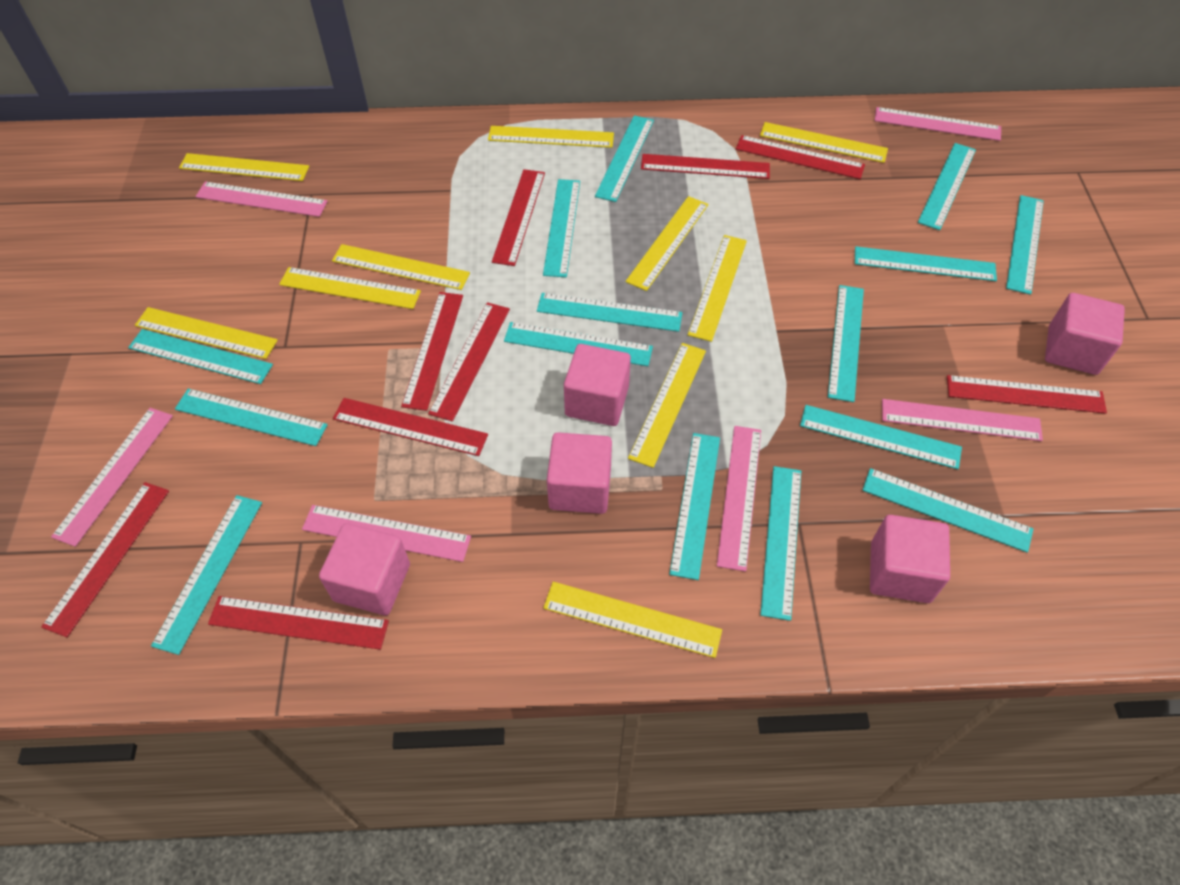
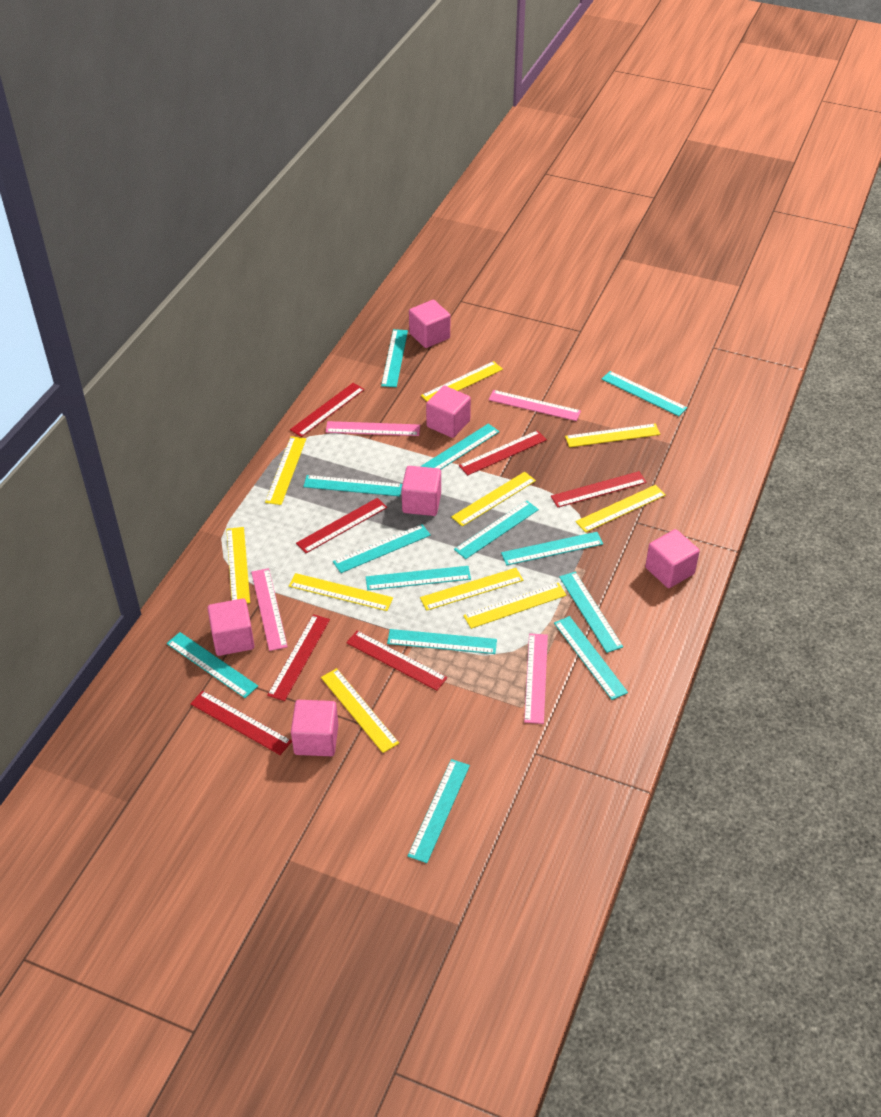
pink cube: 5 -> 6
pink ruler: 6 -> 4
red ruler: 9 -> 7
turquoise ruler: 15 -> 13

